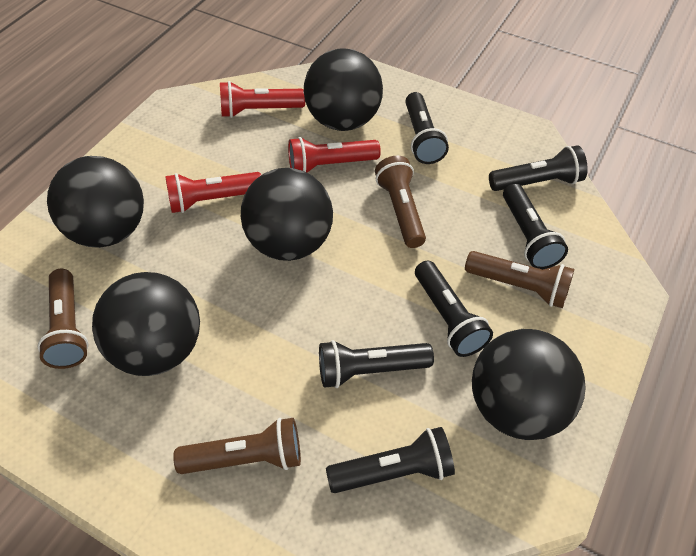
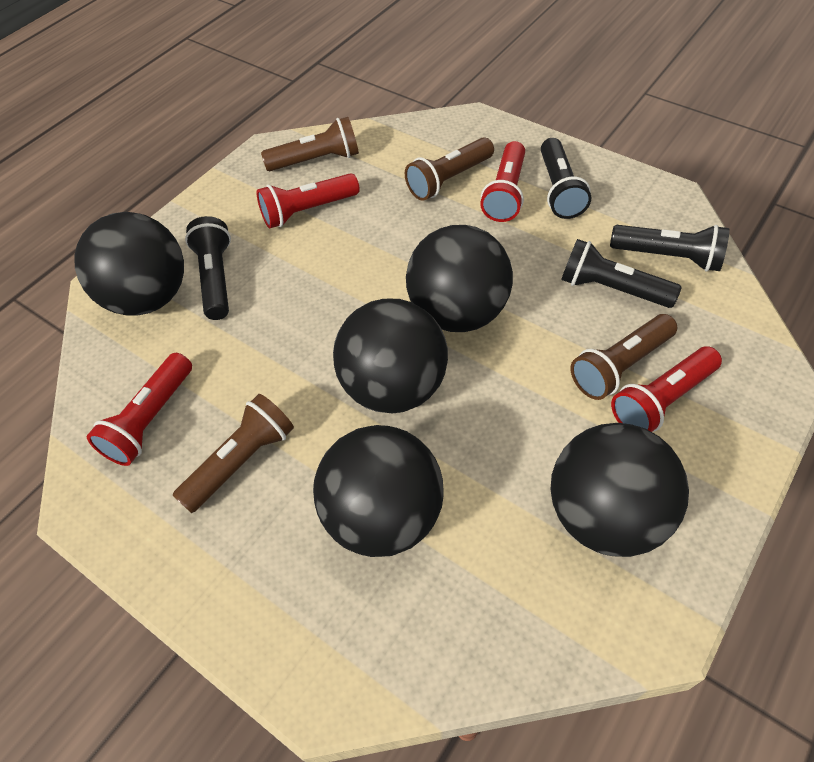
black flashlight: 6 -> 4
red flashlight: 3 -> 4

